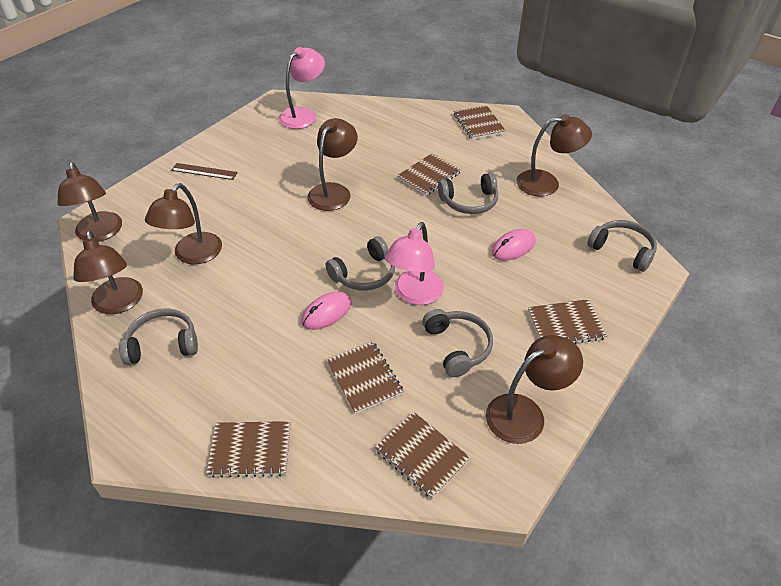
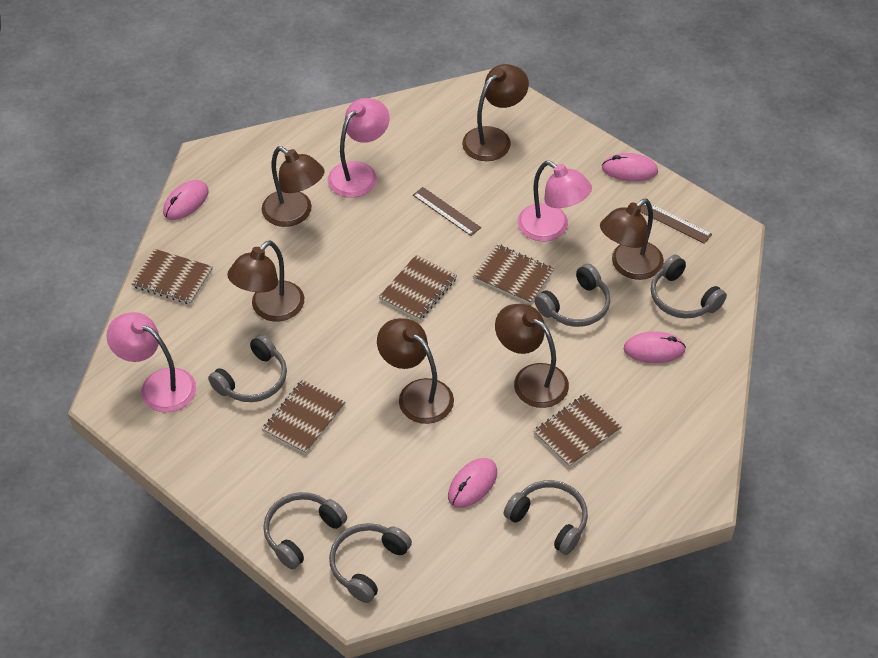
brown notebook: 6 -> 5
brown ruler: 1 -> 2
grey headphones: 5 -> 6
pink lamp: 2 -> 3
pink mouse: 2 -> 4

